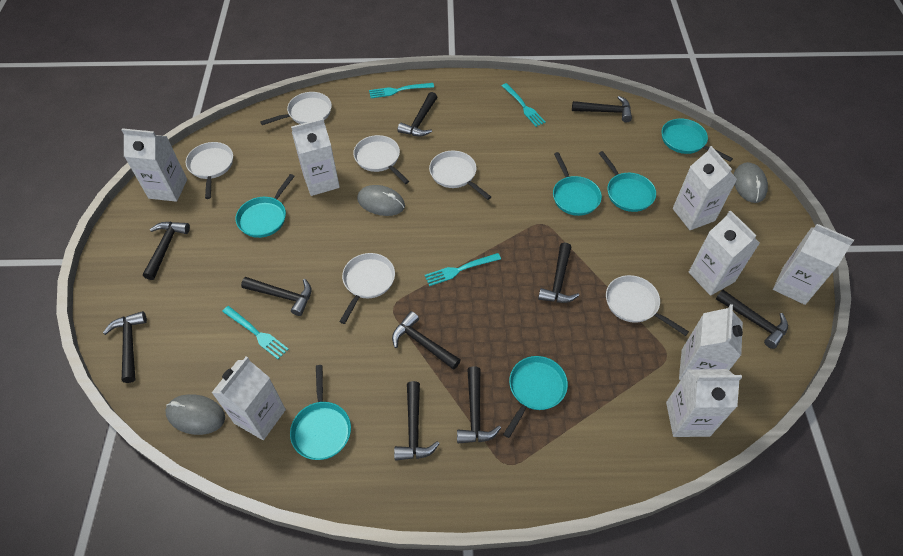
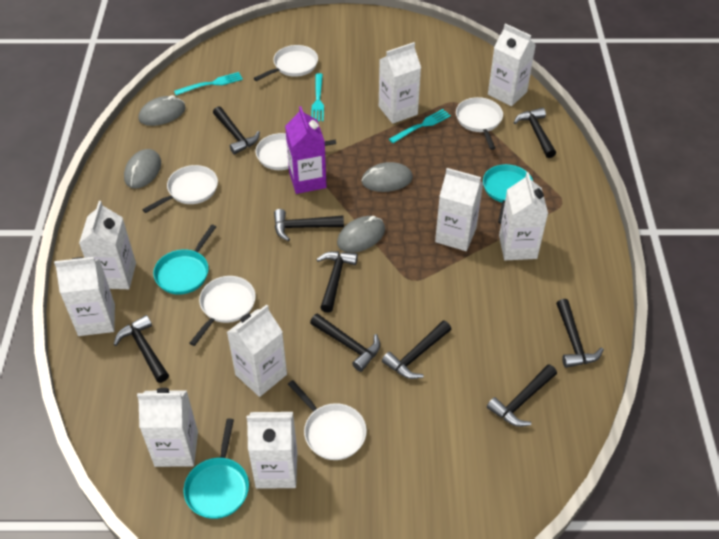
black hammer: 10 -> 9
grey mouse: 3 -> 4
purple carton: 0 -> 1
turquoise fork: 4 -> 3
turquoise pan: 6 -> 3
white carton: 8 -> 9

